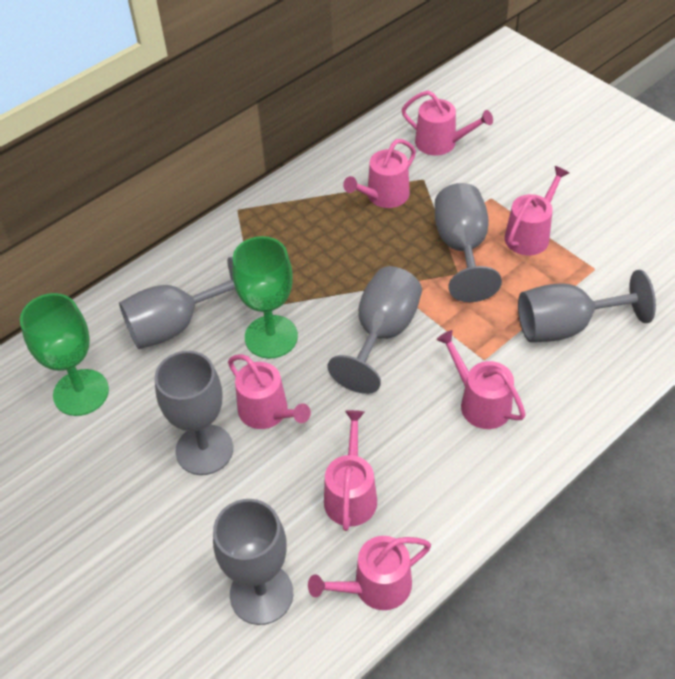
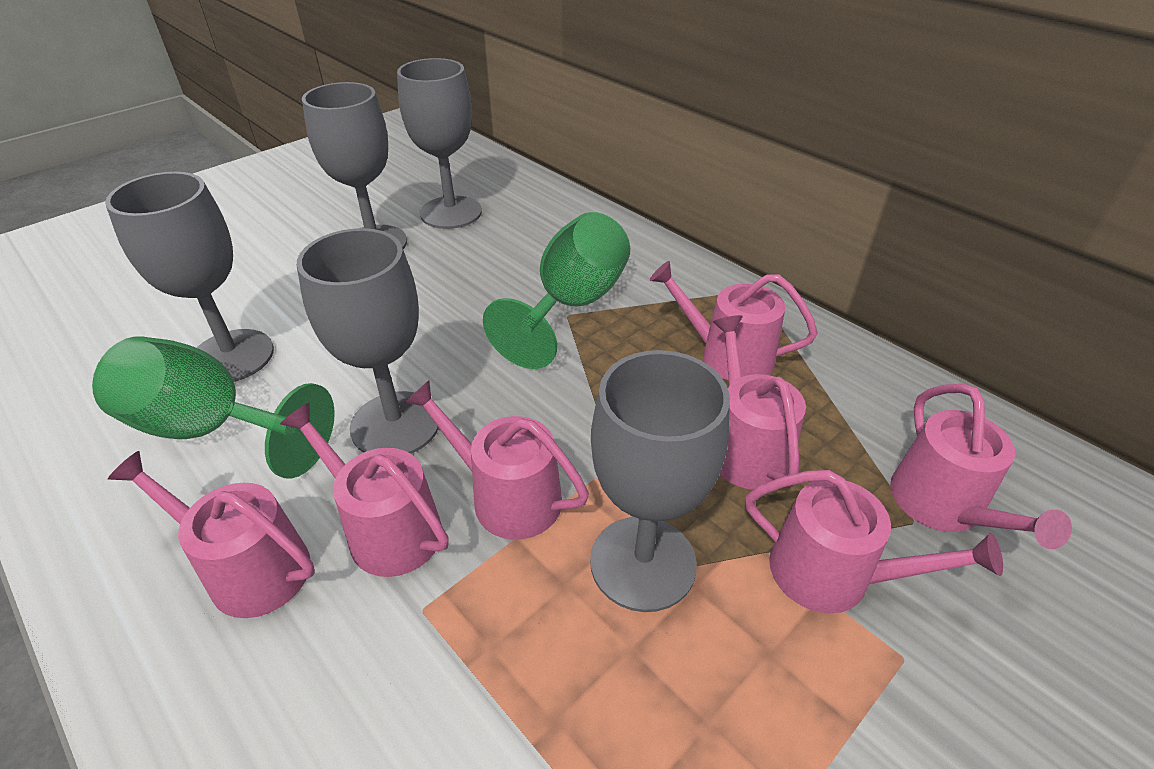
grey goblet: 6 -> 5

